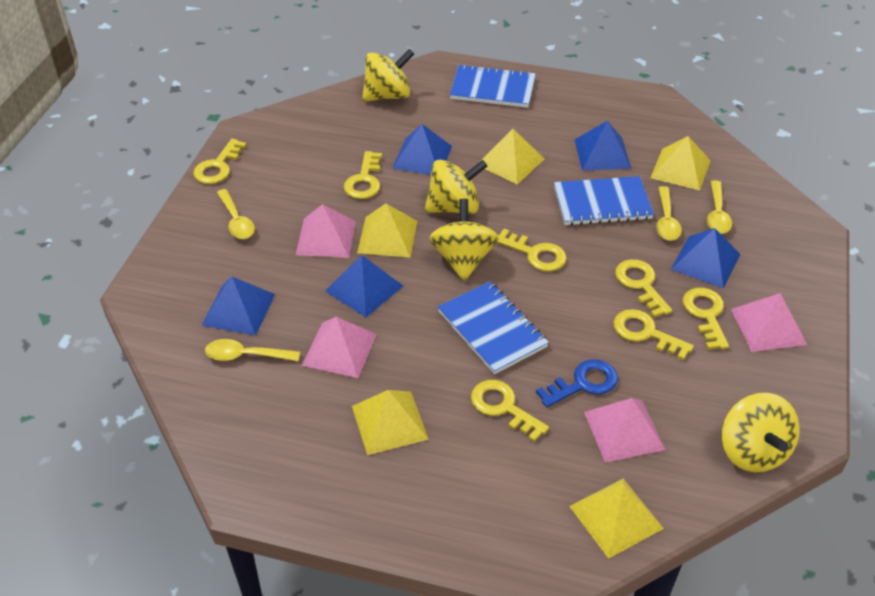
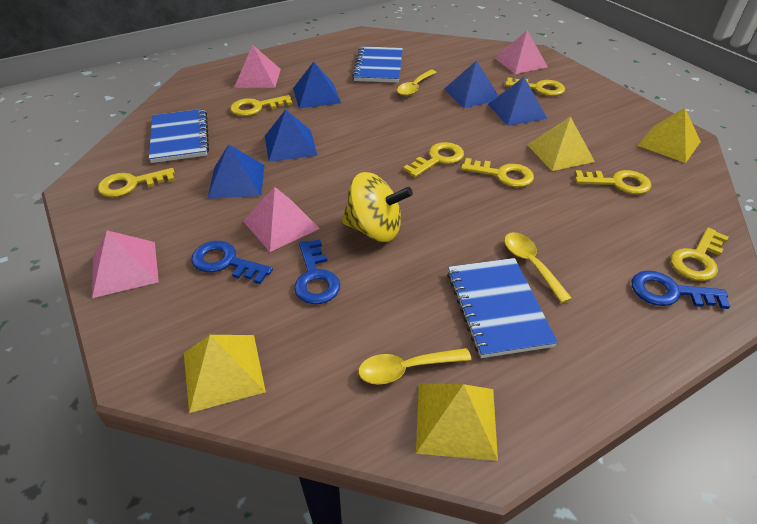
blue key: 1 -> 3
yellow pyramid: 5 -> 4
yellow spinning top: 4 -> 1
yellow spoon: 4 -> 3

